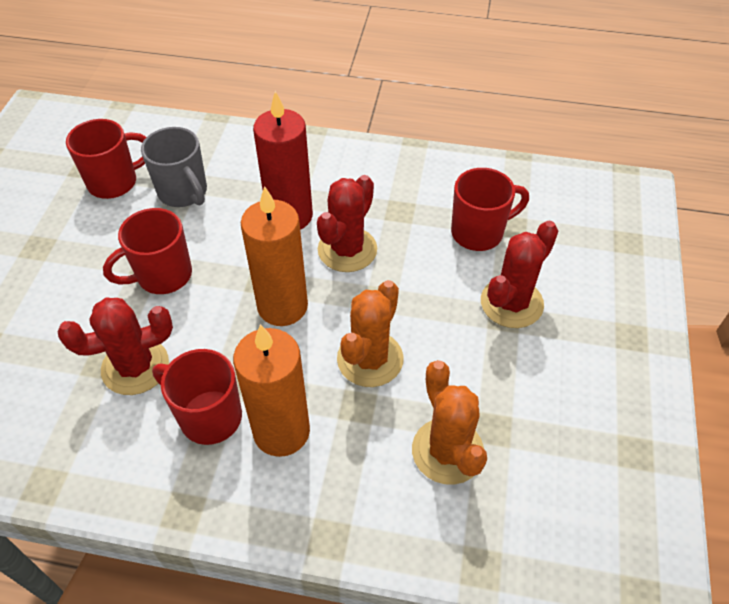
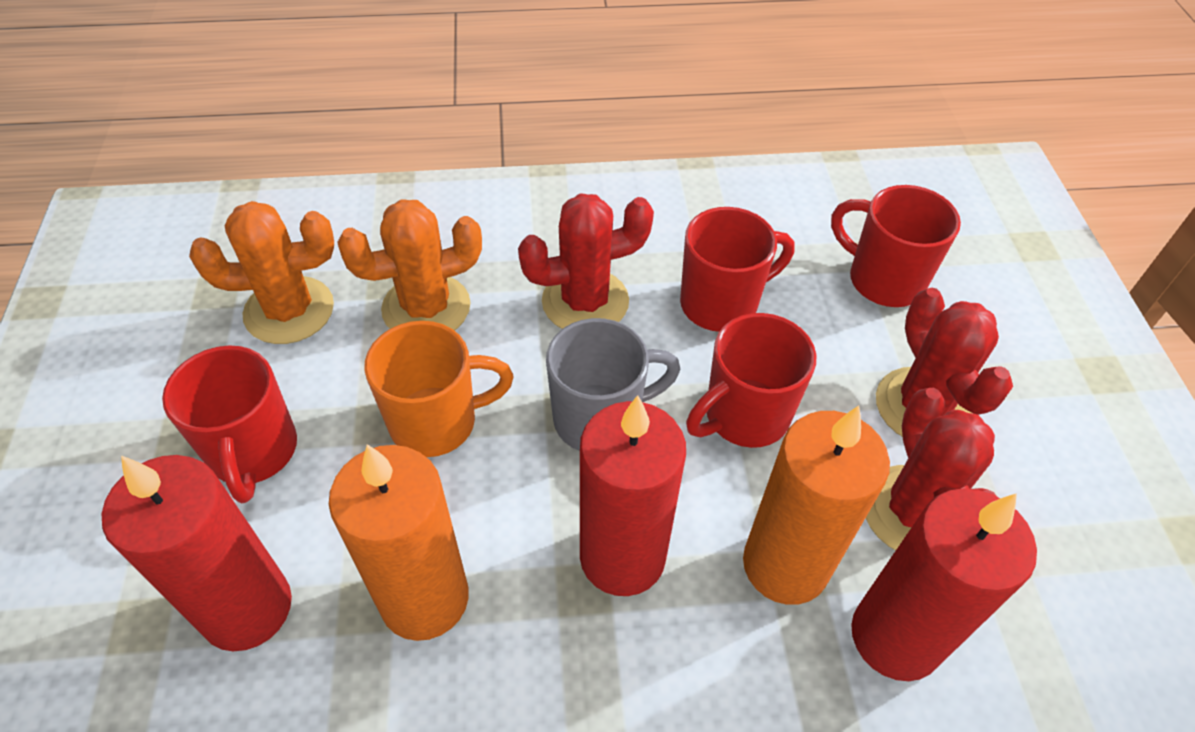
orange mug: 0 -> 1
red candle: 1 -> 3

